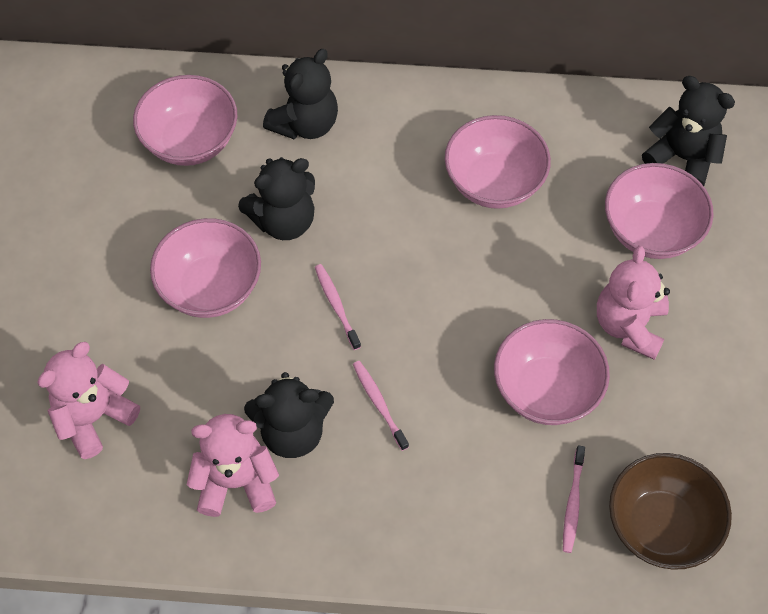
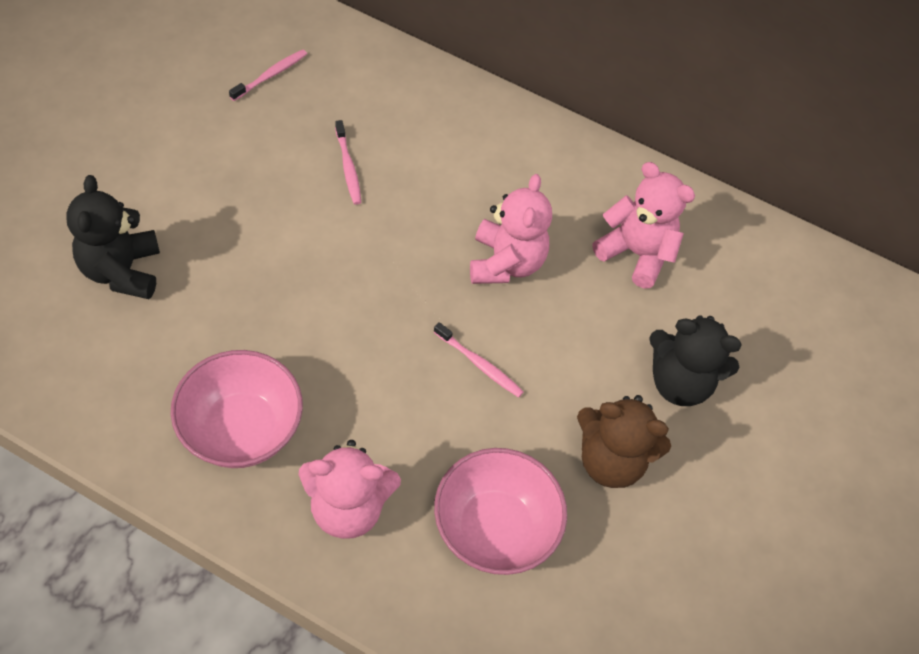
black teddy bear: 4 -> 2
brown bowl: 1 -> 0
brown teddy bear: 0 -> 1
pink bowl: 5 -> 2

